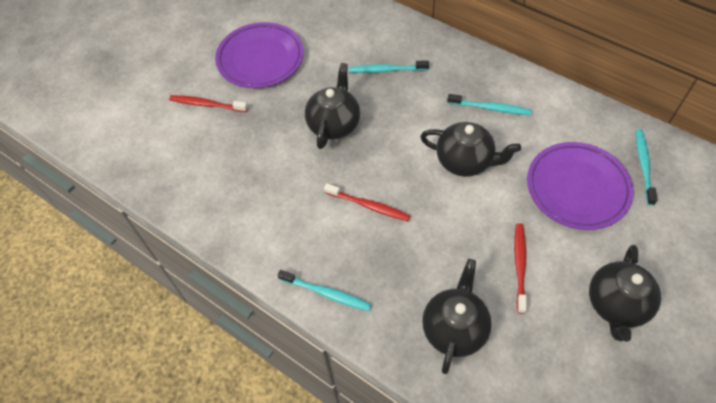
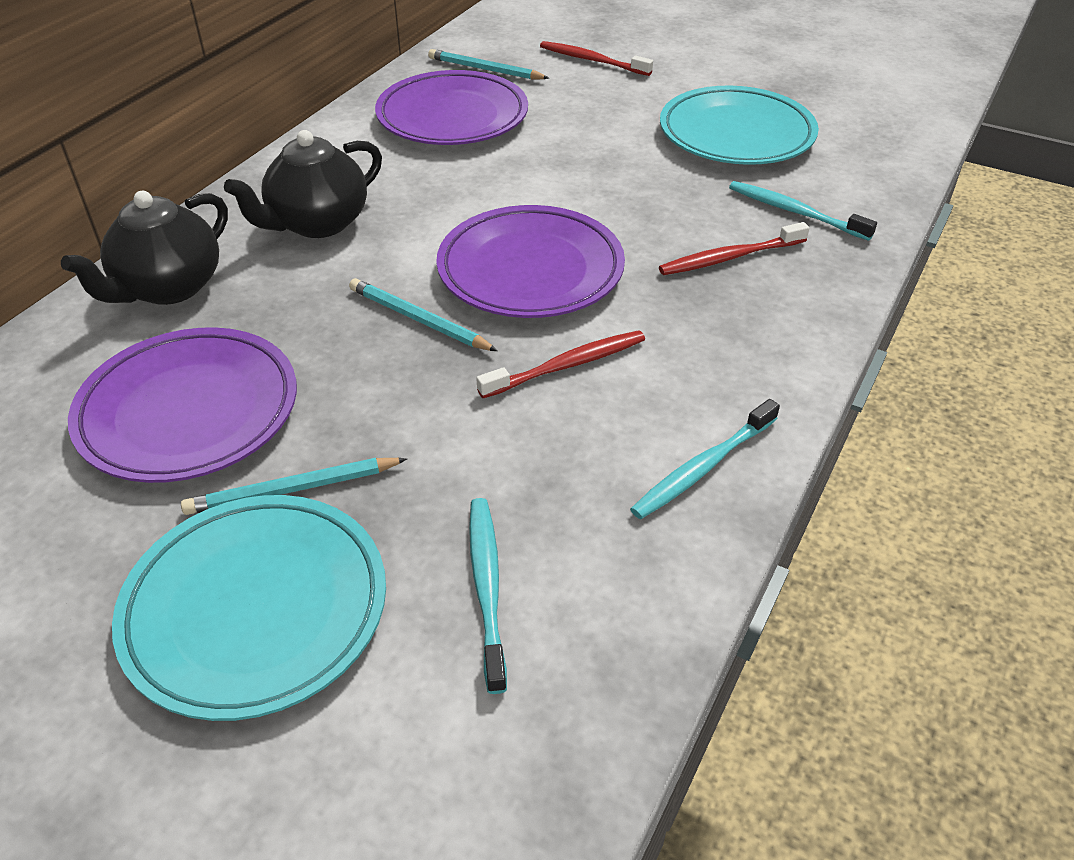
black teapot: 4 -> 2
purple plate: 2 -> 3
turquoise pencil: 0 -> 3
turquoise plate: 0 -> 2
turquoise toothbrush: 4 -> 3

